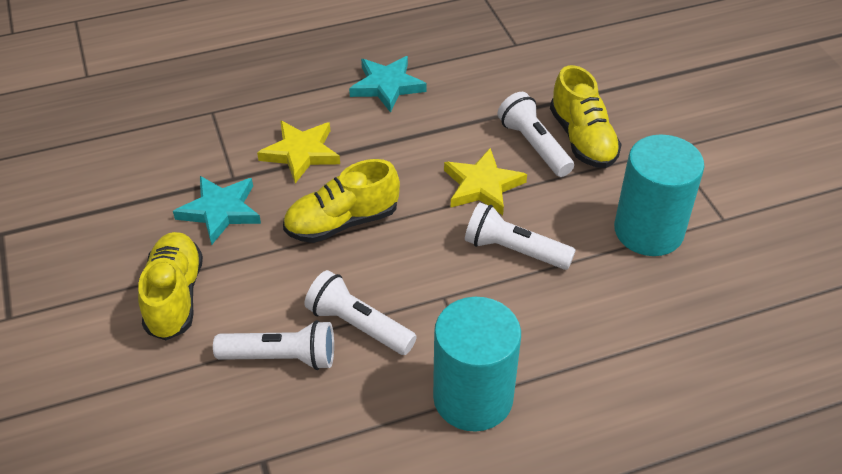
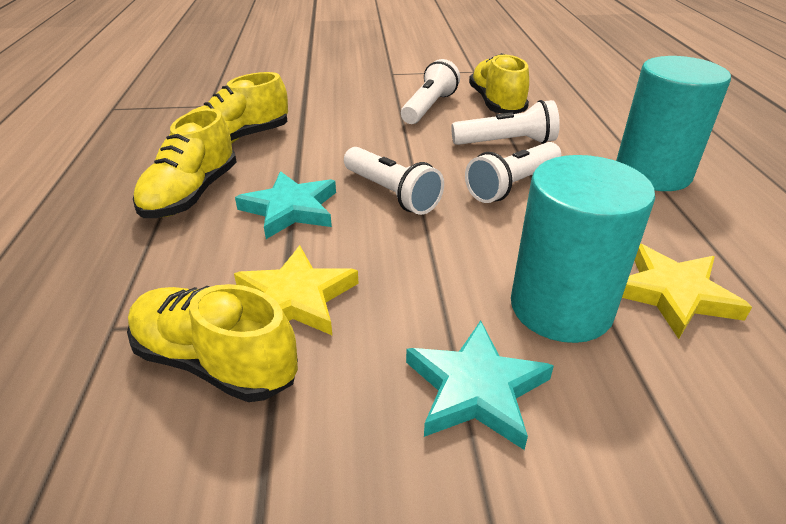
yellow shoe: 3 -> 4

